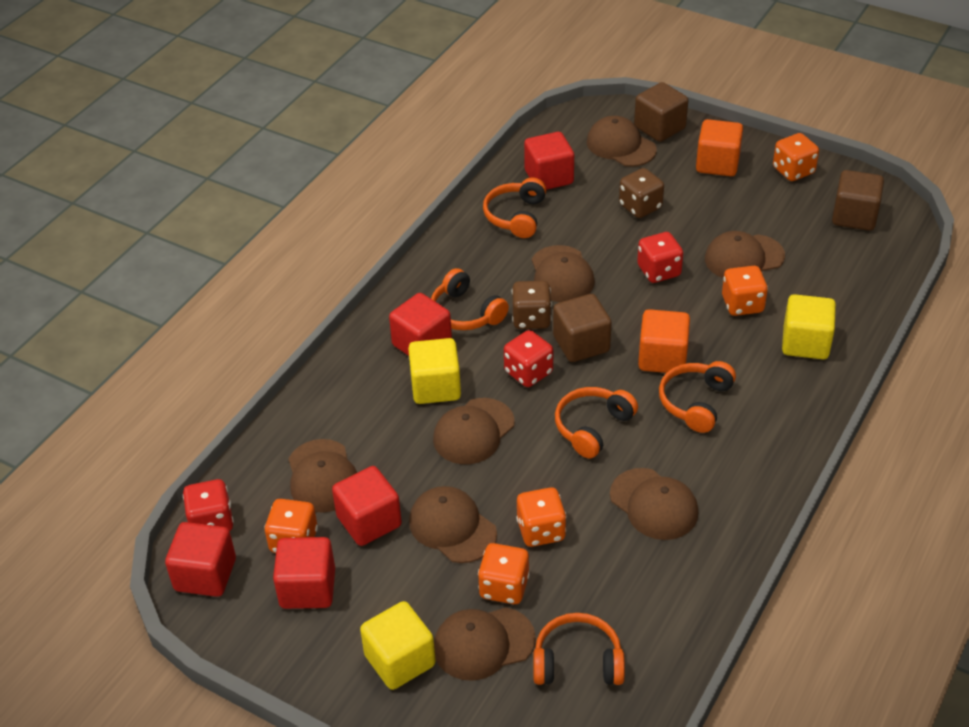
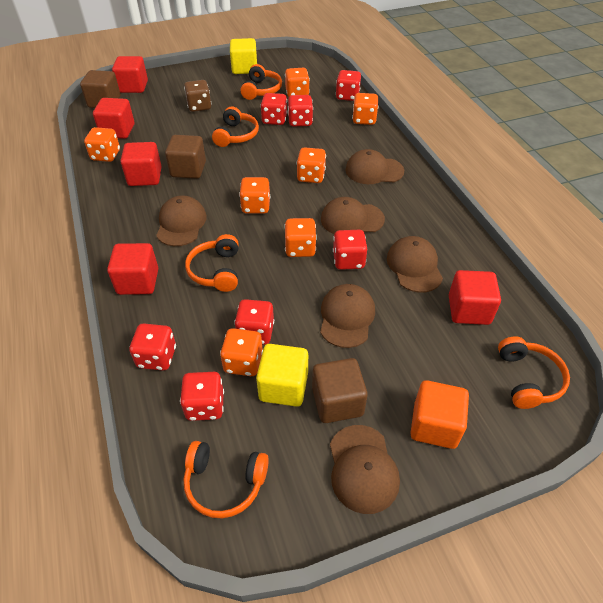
brown cap: 8 -> 6
brown dice: 2 -> 1
orange cube: 2 -> 1
orange dice: 5 -> 7
red dice: 3 -> 7
yellow cube: 3 -> 2

